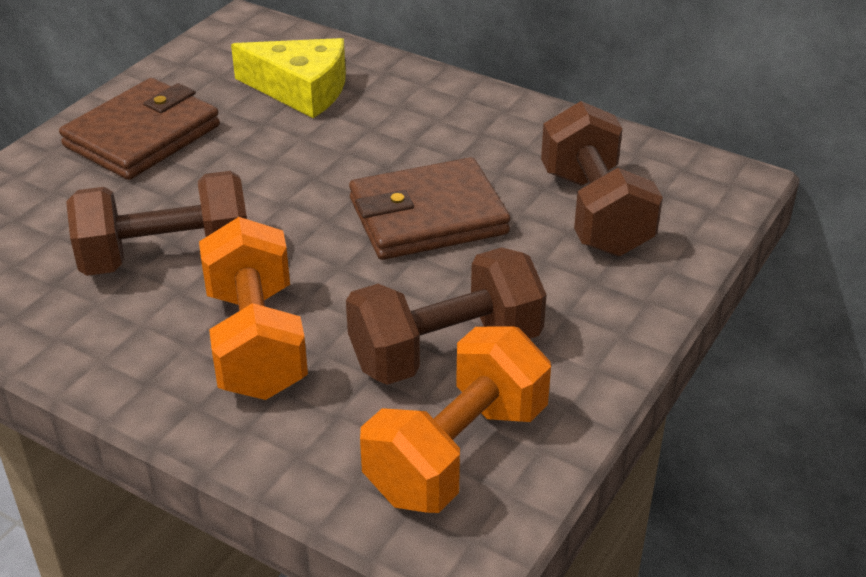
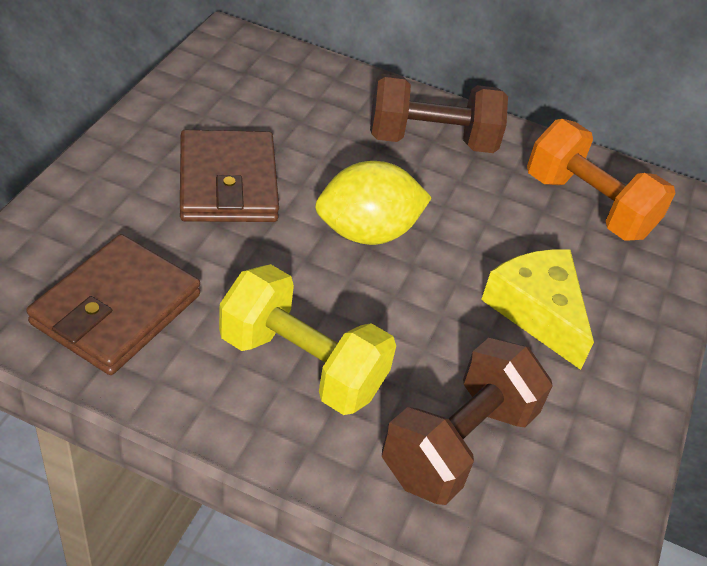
brown dumbbell: 3 -> 2
orange dumbbell: 2 -> 1
yellow dumbbell: 0 -> 1
yellow lemon: 0 -> 1

